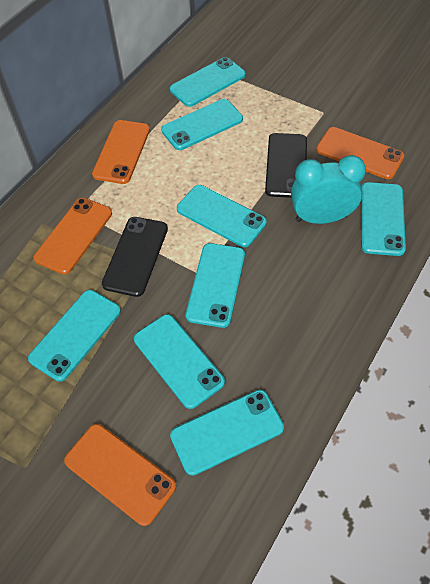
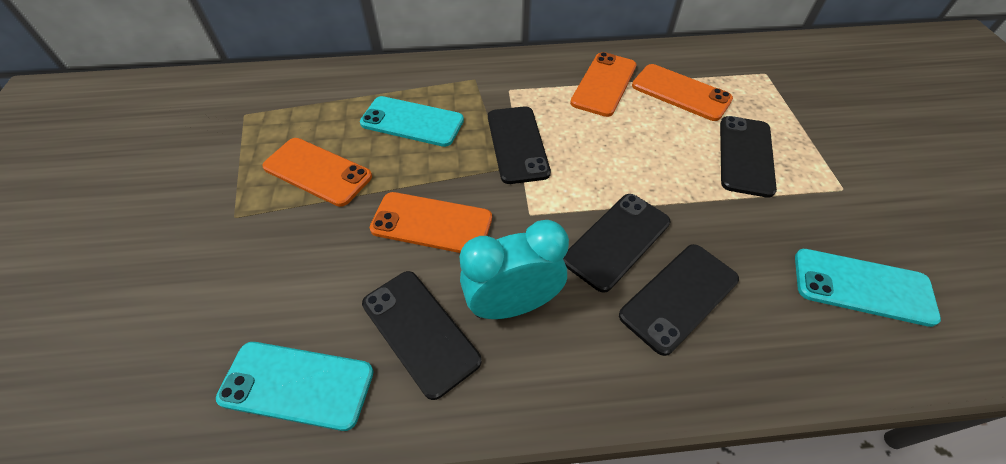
black phone: 2 -> 5
turquoise phone: 8 -> 3

